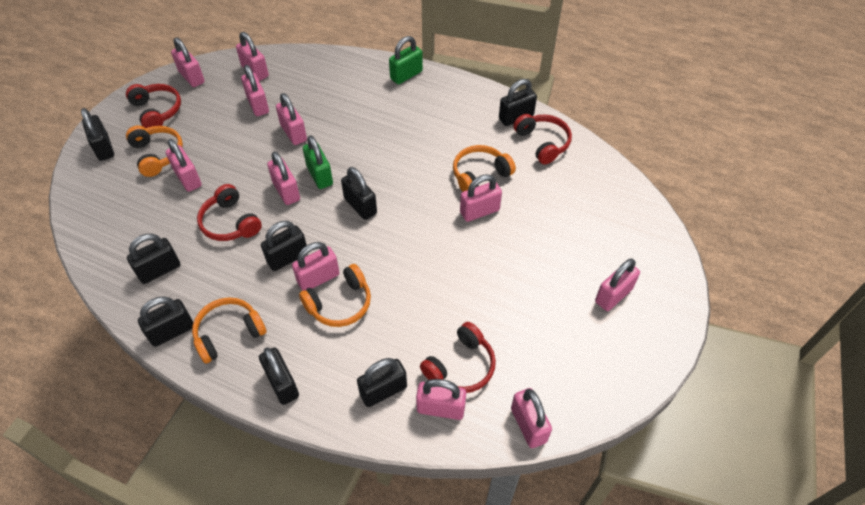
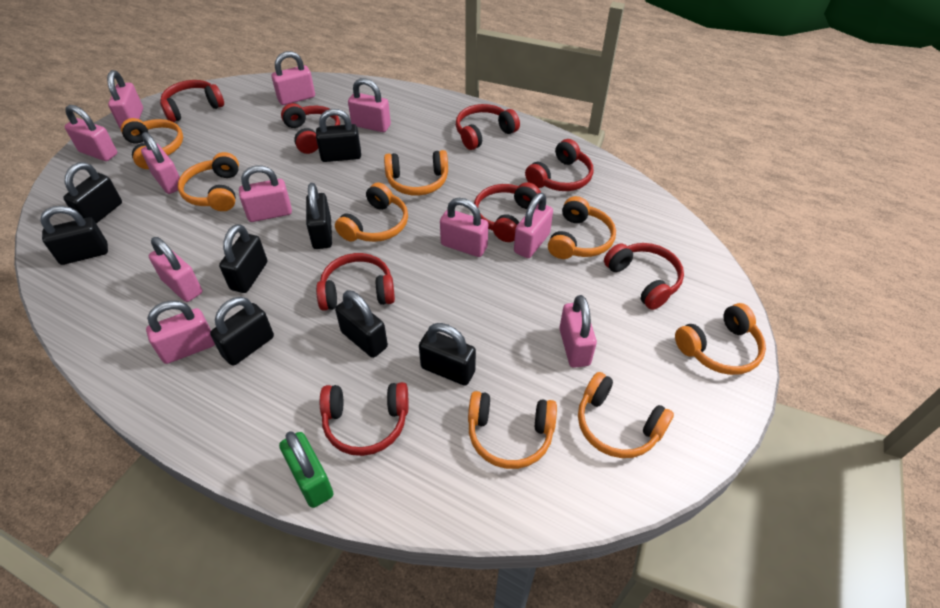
green padlock: 2 -> 1
orange headphones: 4 -> 8
red headphones: 4 -> 8

